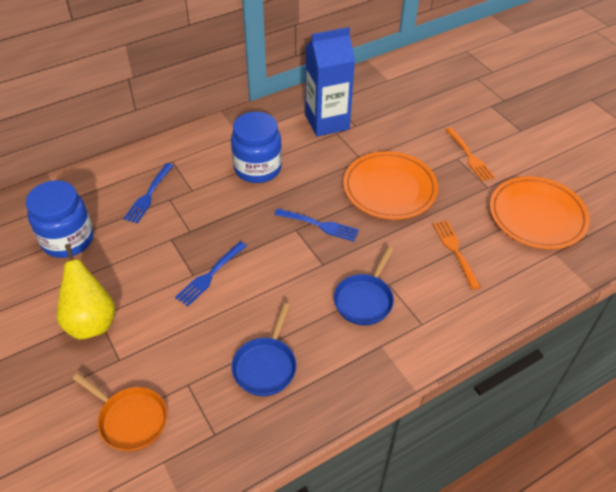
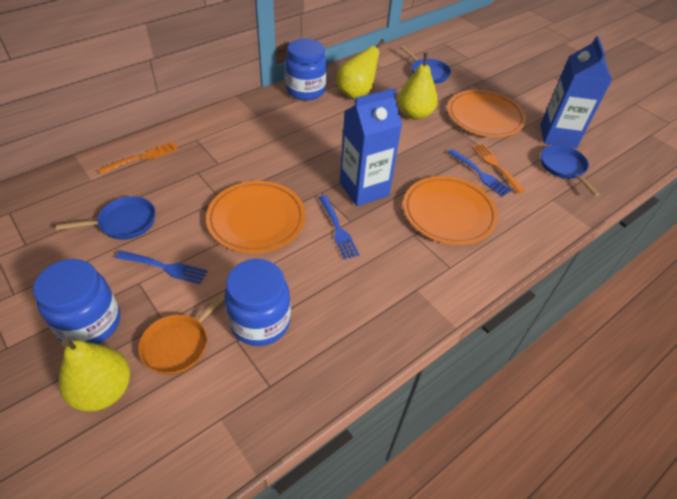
blue carton: 1 -> 2
blue jar: 2 -> 3
blue pan: 2 -> 3
orange plate: 2 -> 3
yellow pear: 1 -> 3

